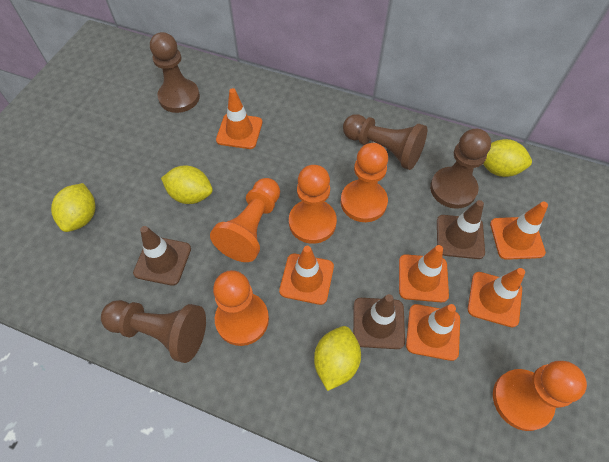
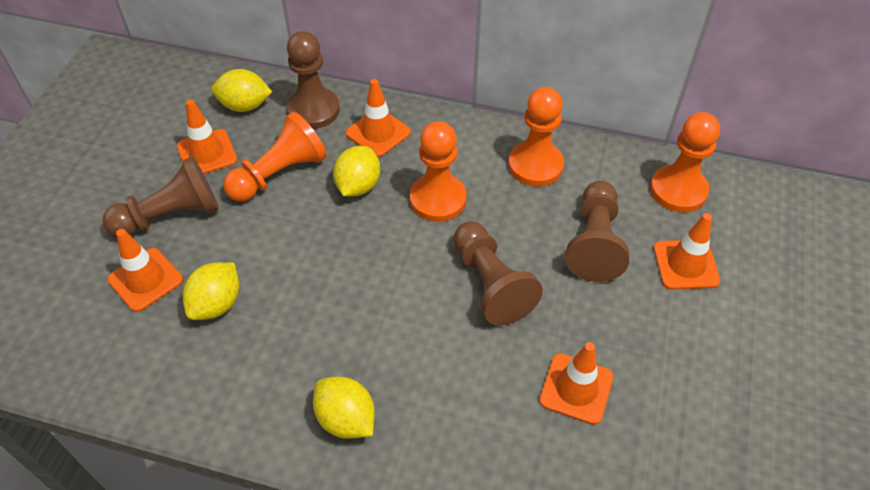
brown traffic cone: 3 -> 0
orange pawn: 5 -> 4
orange traffic cone: 6 -> 5

